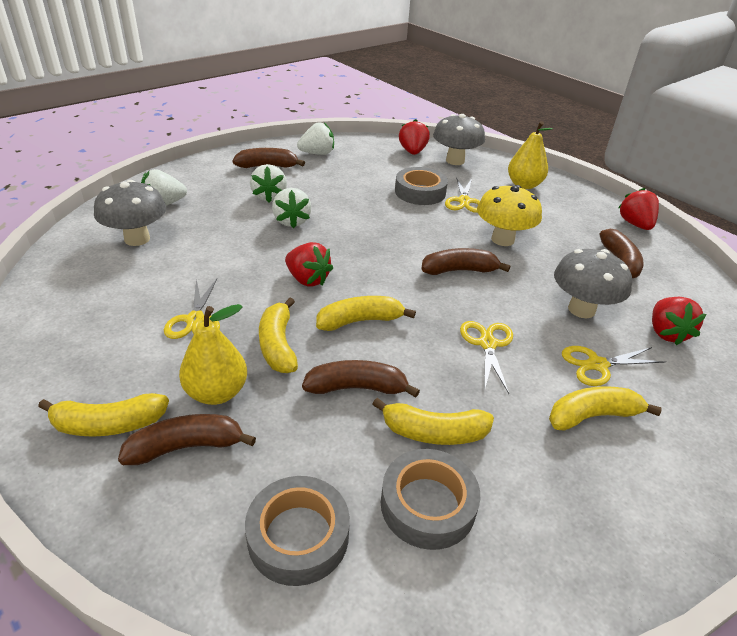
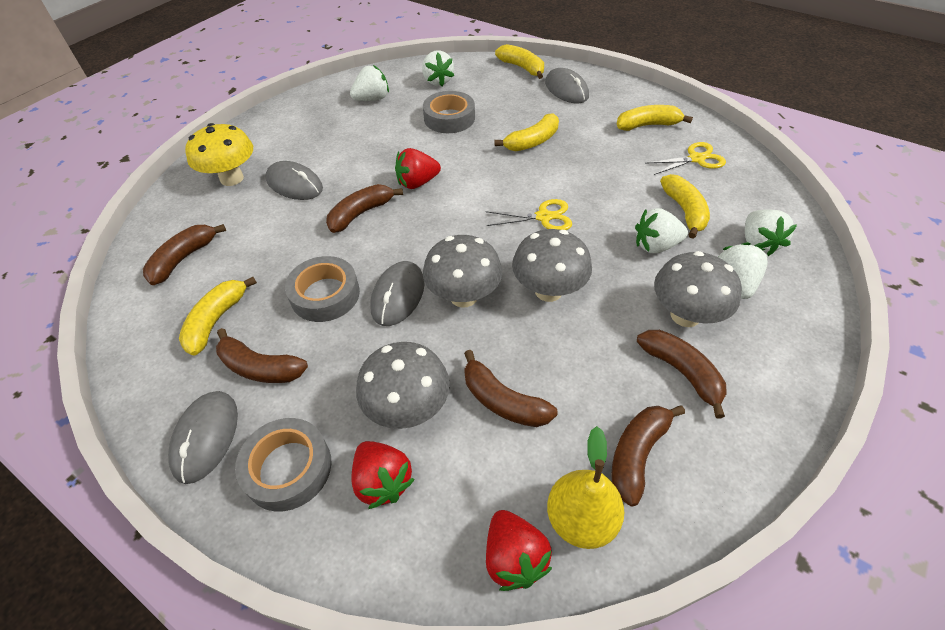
brown banana: 5 -> 6
grey mouse: 0 -> 4
grey mushroom: 3 -> 4
red strawberry: 4 -> 3
white strawberry: 4 -> 5
yellow pear: 2 -> 1
yellow scissors: 4 -> 2

